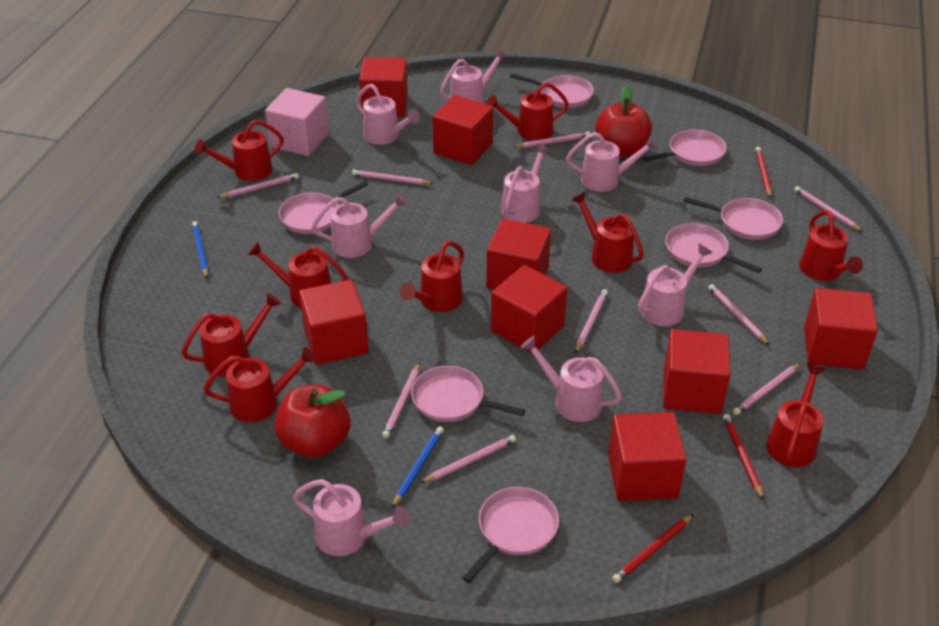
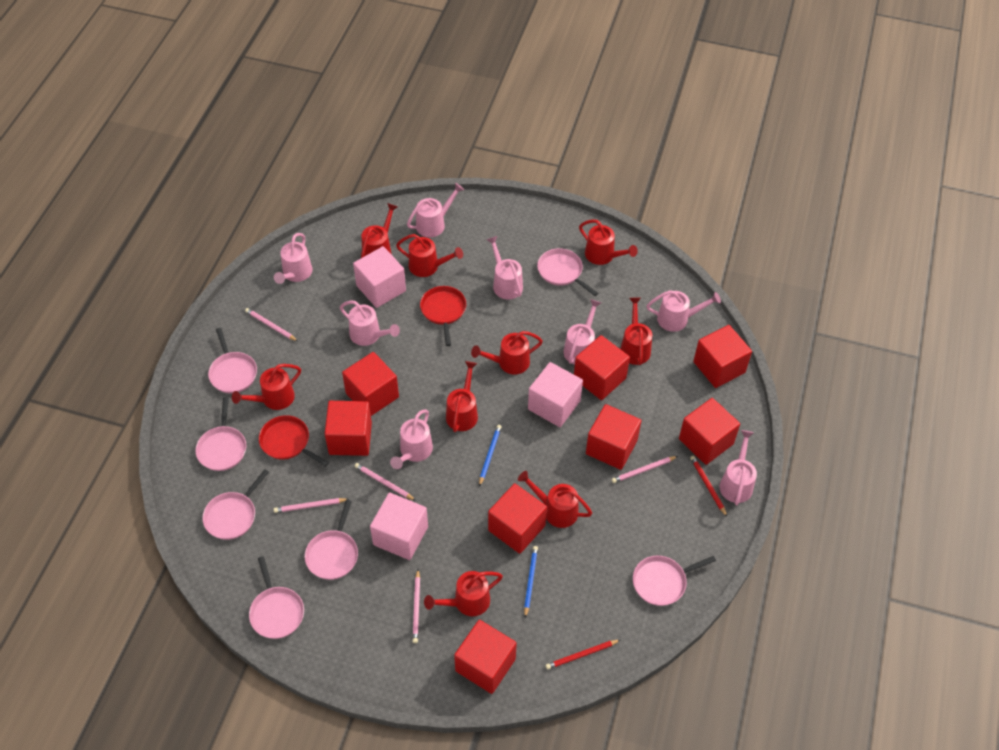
pink cube: 1 -> 3
pink pencil: 9 -> 5
red apple: 2 -> 0
red pan: 0 -> 2
red pencil: 3 -> 2

